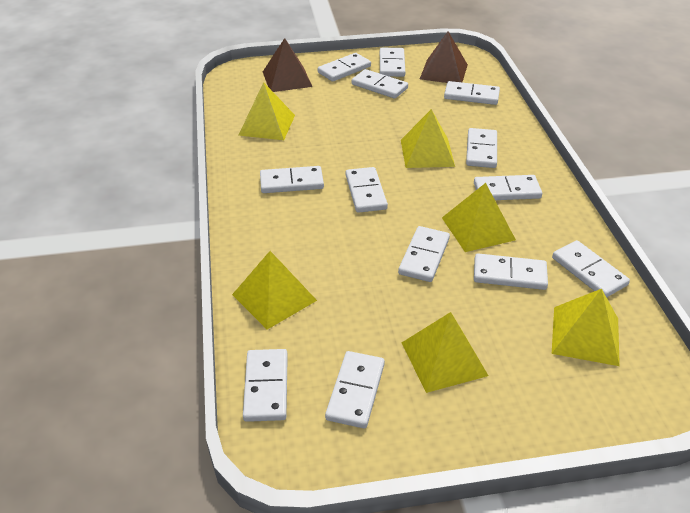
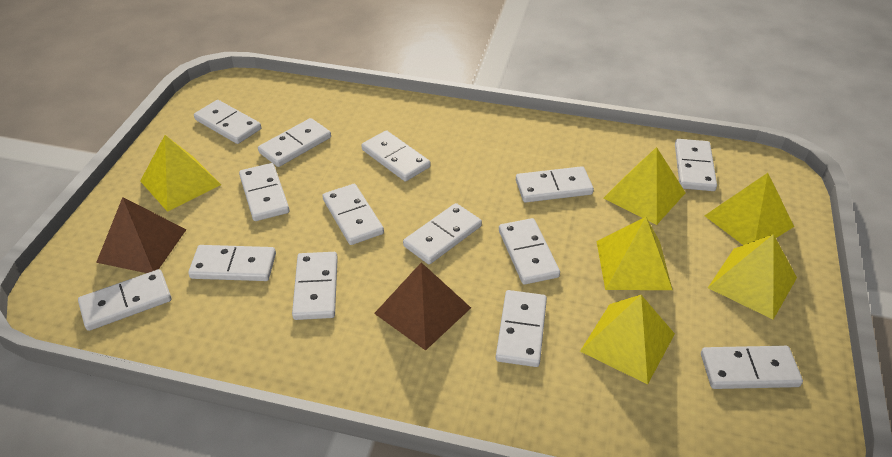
white domino: 13 -> 14

